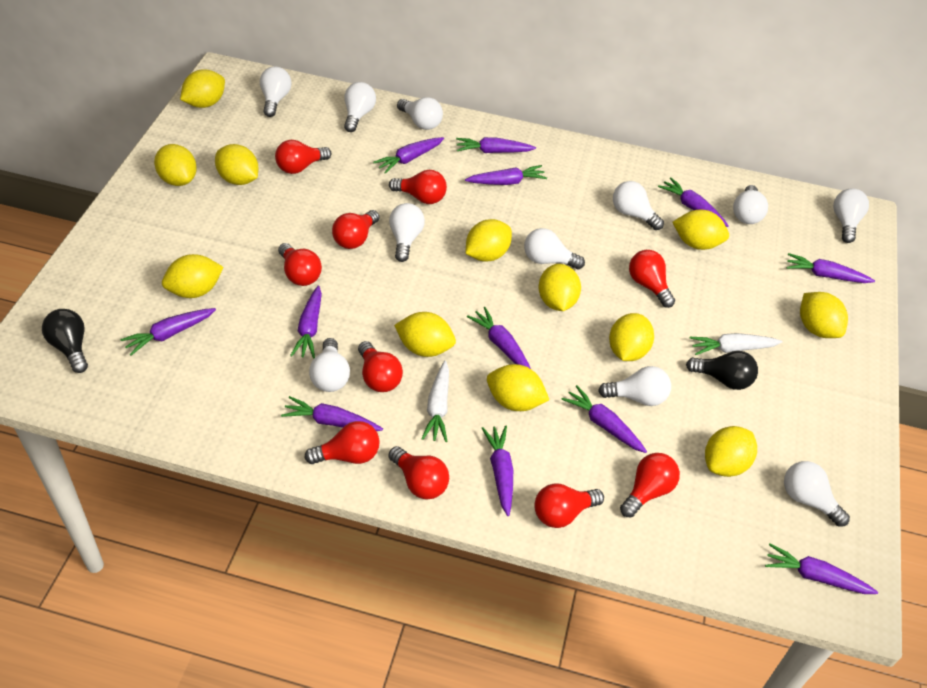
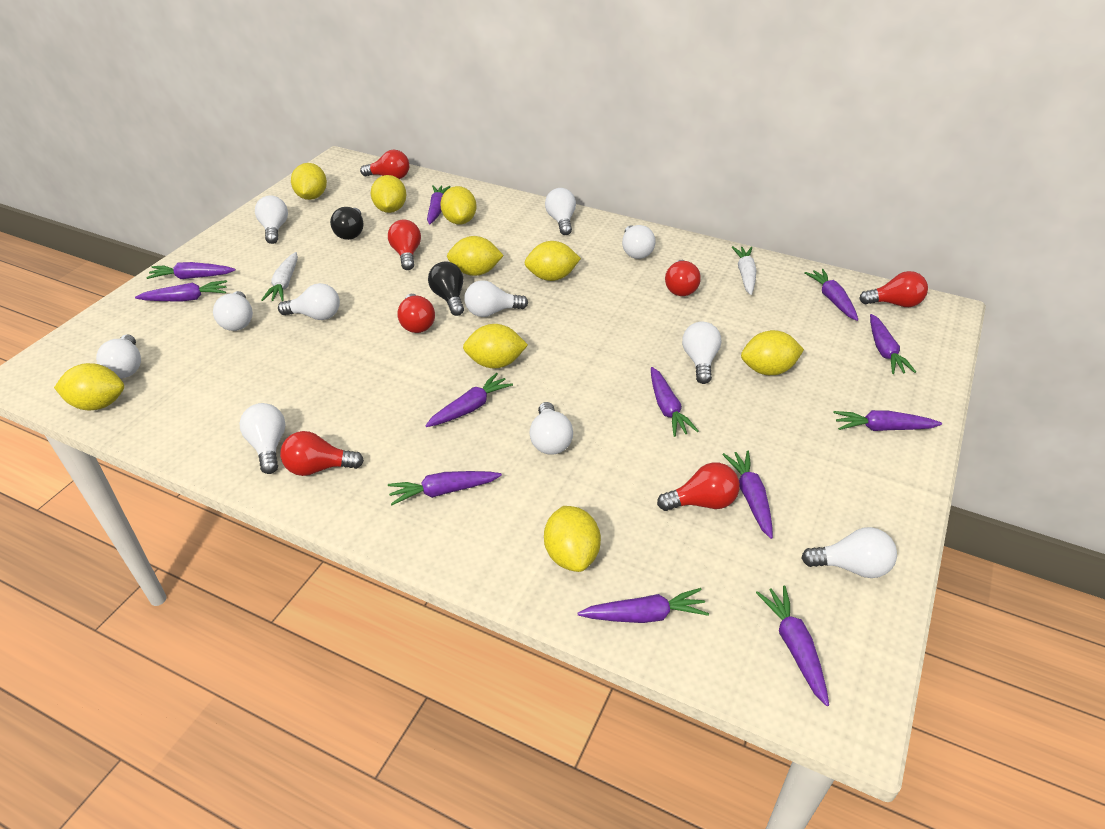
red light bulb: 10 -> 7
yellow lemon: 12 -> 9

